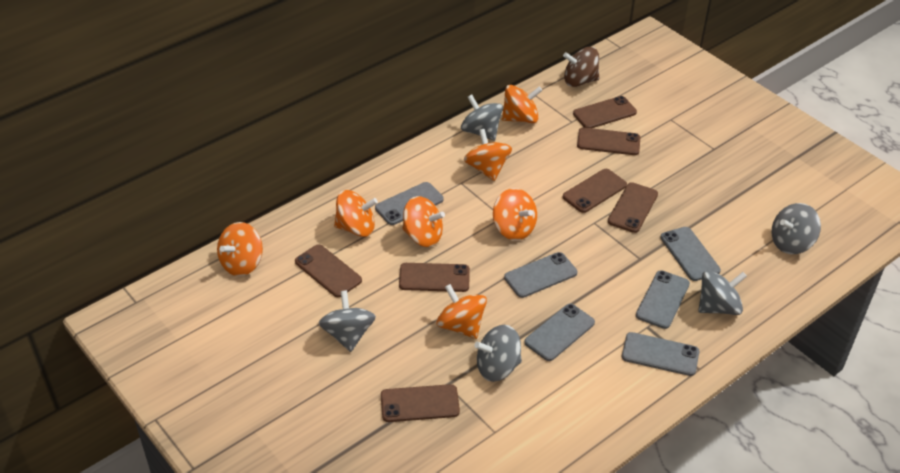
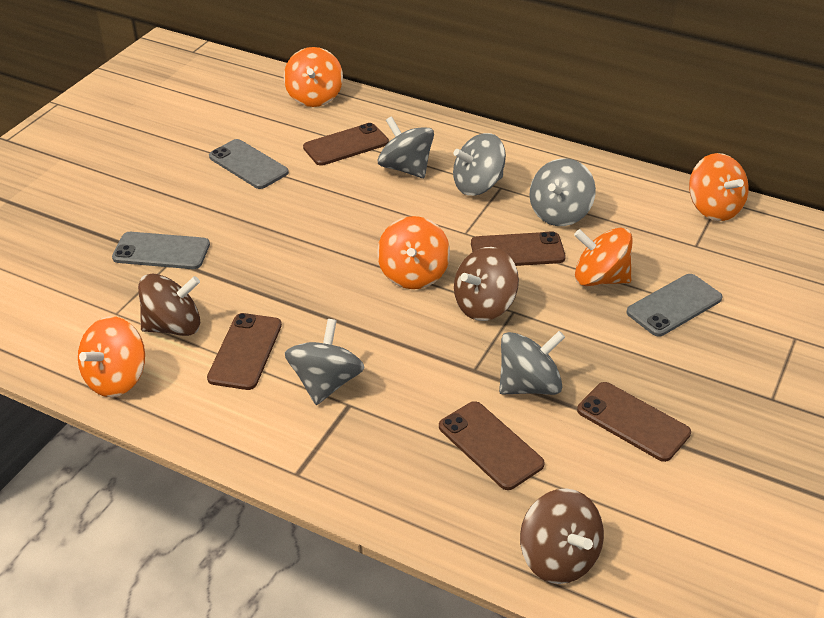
brown phone: 7 -> 5
brown spinning top: 1 -> 3
grey phone: 6 -> 3
orange spinning top: 7 -> 5

